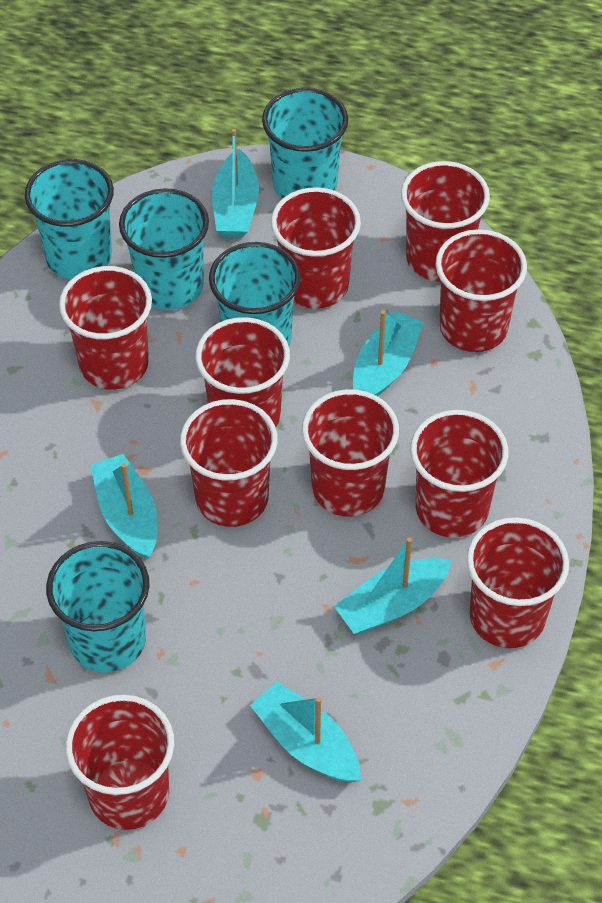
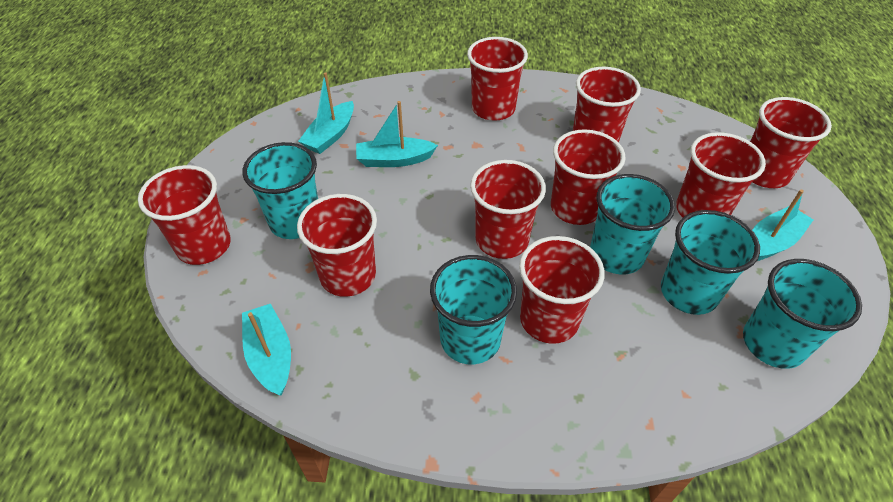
red cup: 10 -> 9
turquoise boat: 5 -> 4

